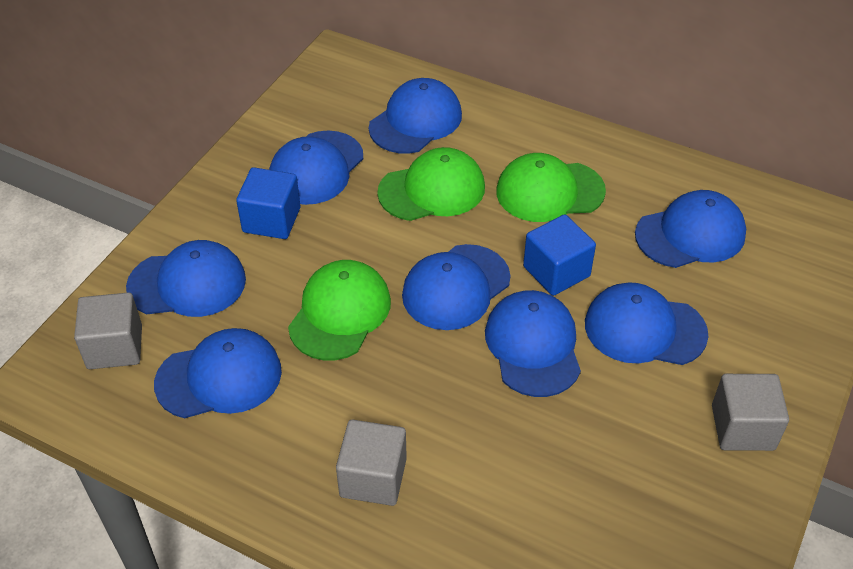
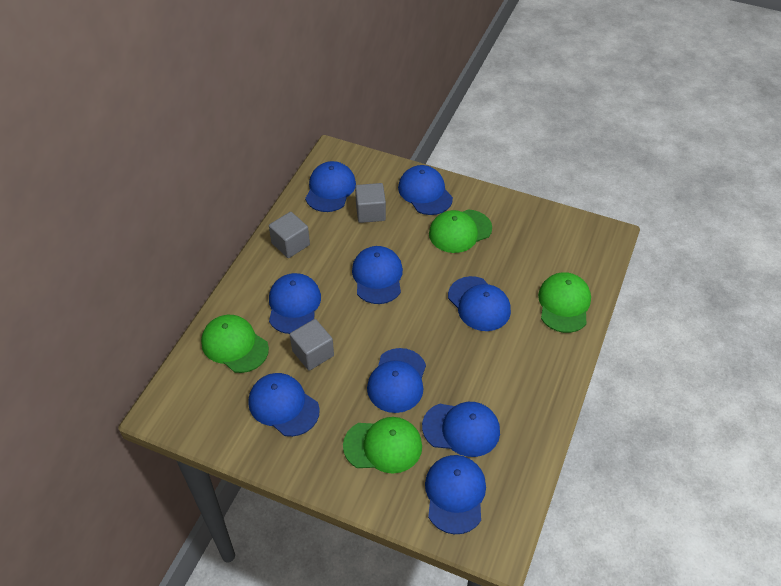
blue cap: 8 -> 9
blue cube: 2 -> 0
green cap: 3 -> 4

